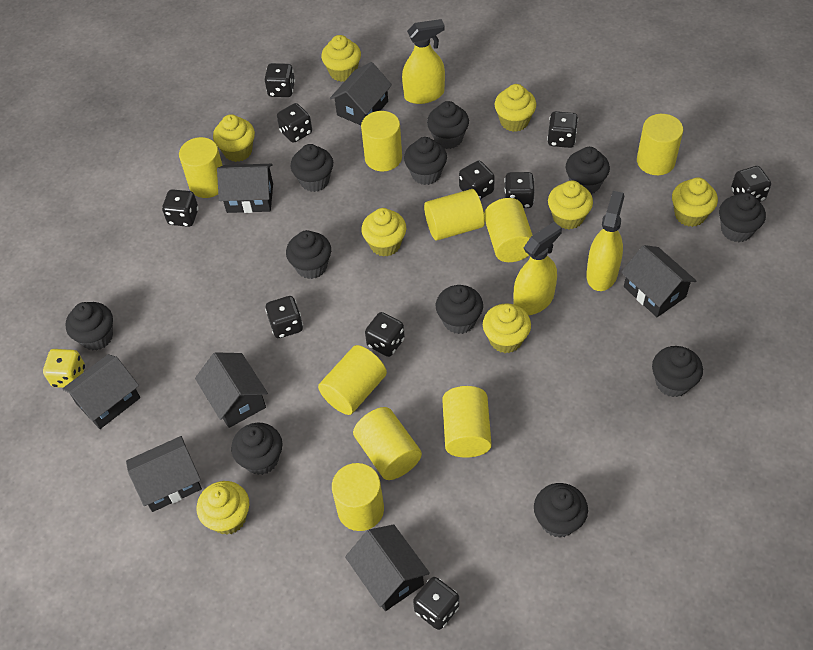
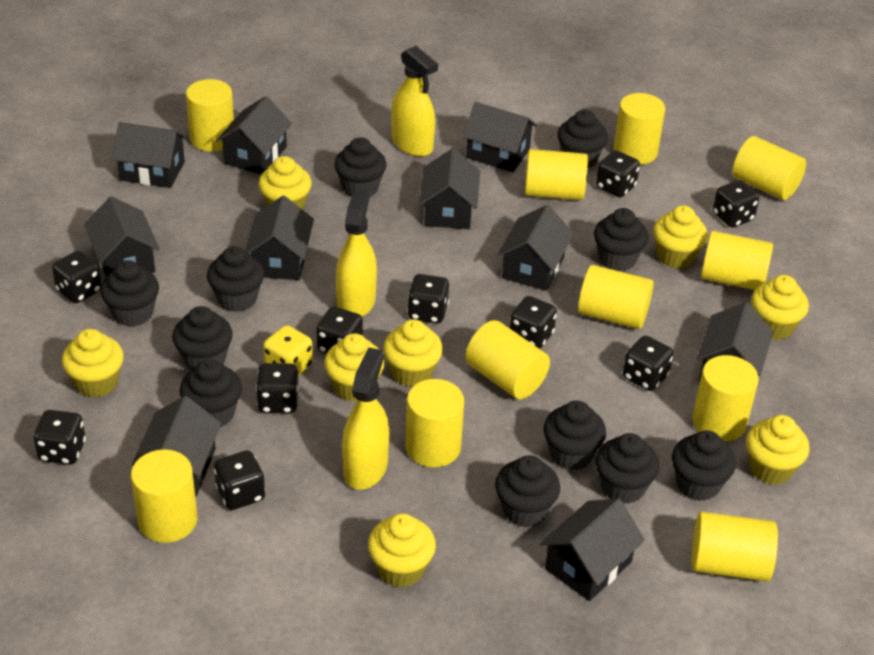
black house: 7 -> 10
yellow cylinder: 9 -> 11

